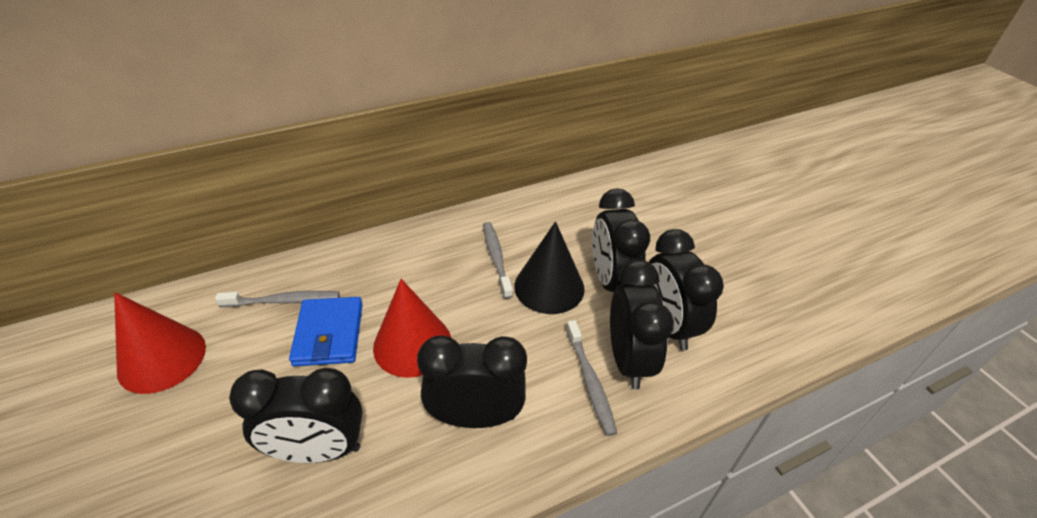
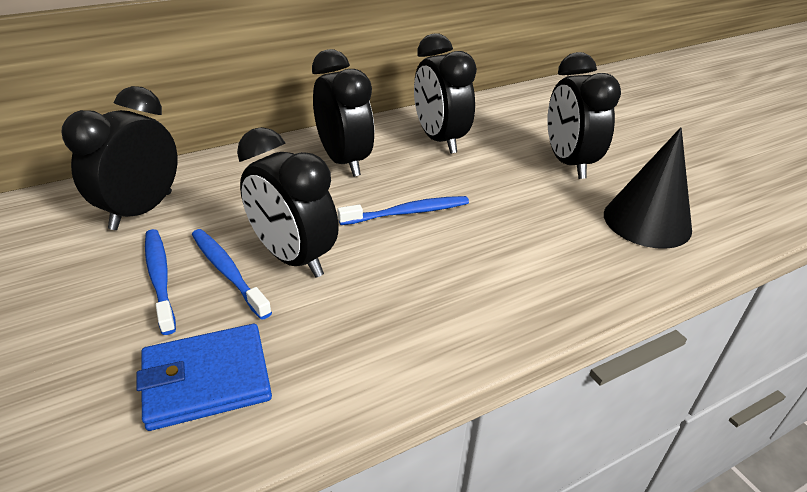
blue toothbrush: 0 -> 3
grey toothbrush: 3 -> 0
red cone: 2 -> 0

